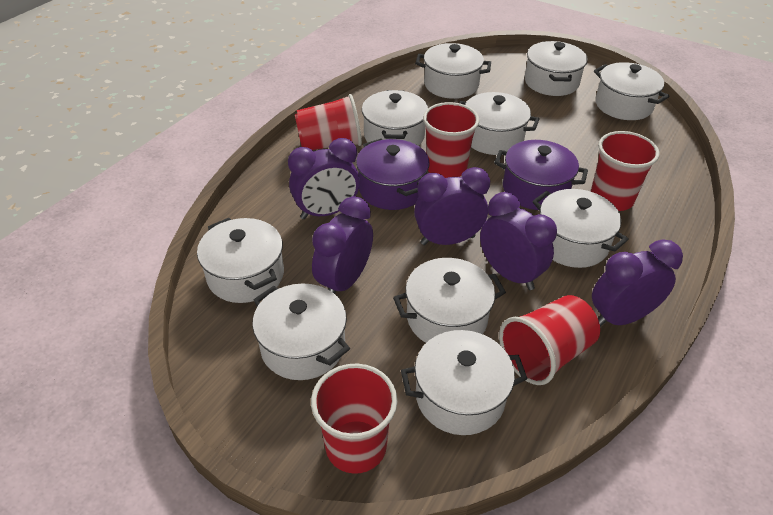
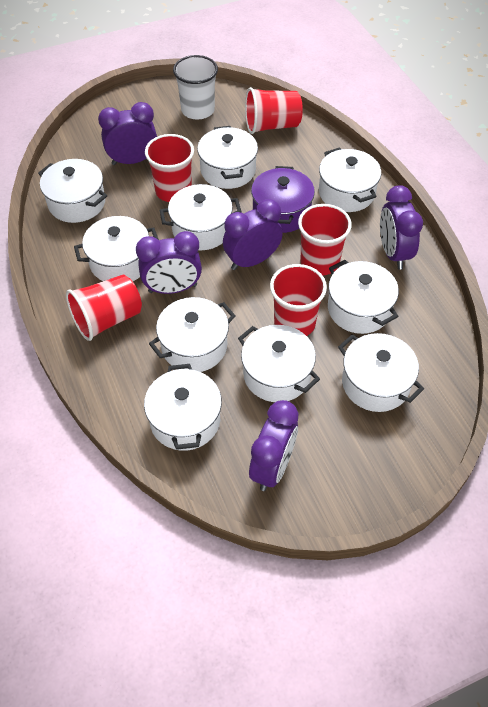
purple pot: 2 -> 1
white cup: 0 -> 1

